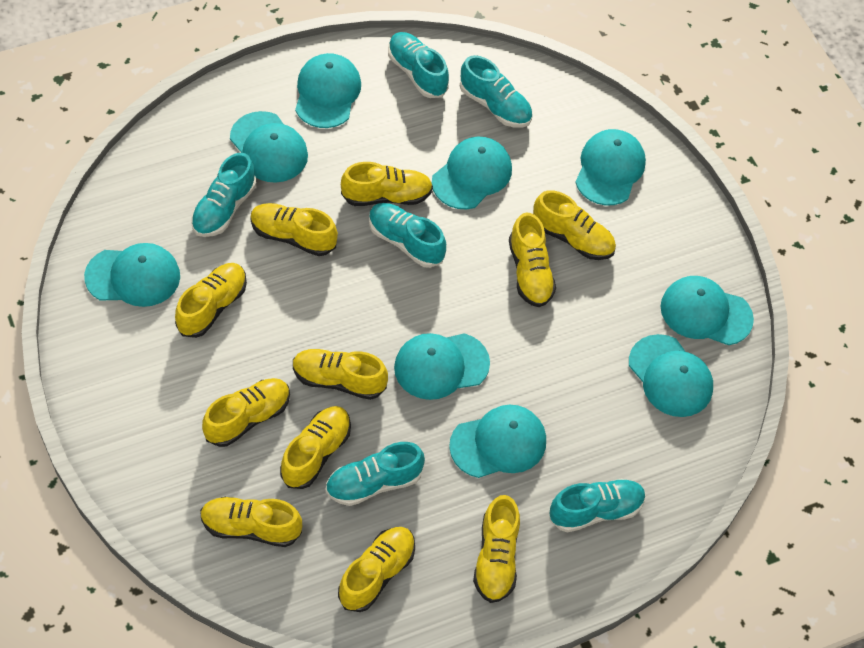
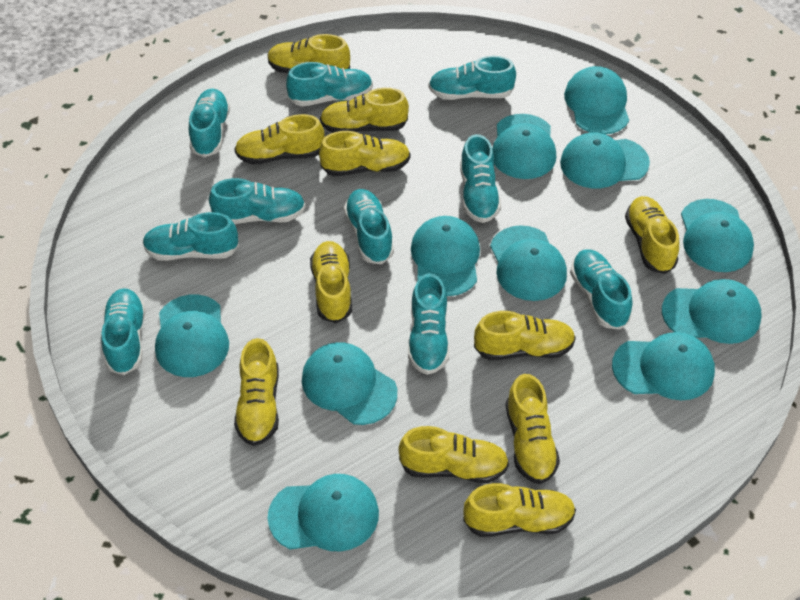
turquoise cap: 9 -> 11
turquoise shoe: 6 -> 10

